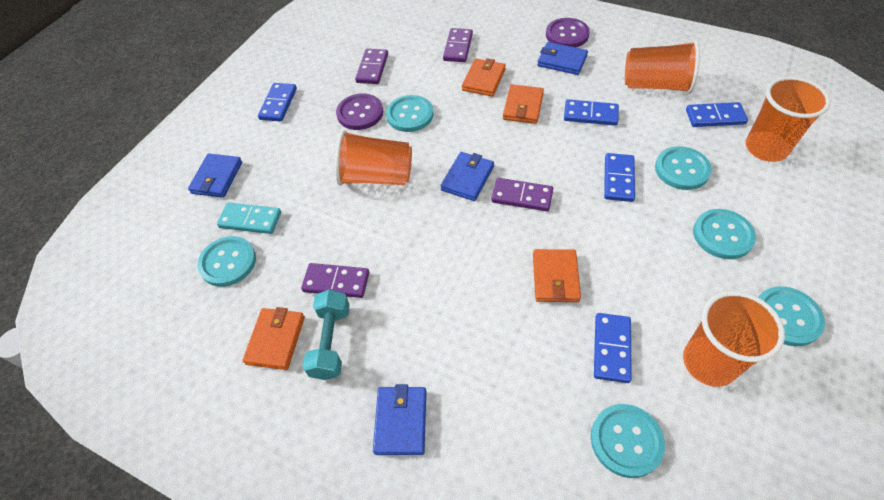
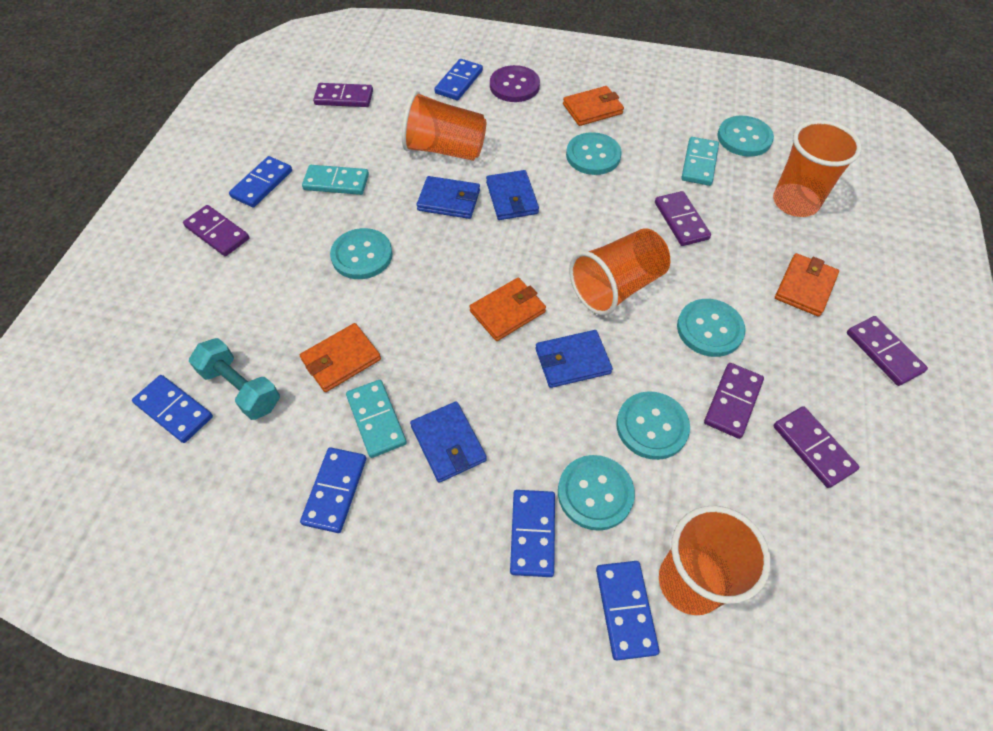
blue domino: 5 -> 6
purple button: 2 -> 1
purple domino: 4 -> 6
turquoise domino: 1 -> 3

